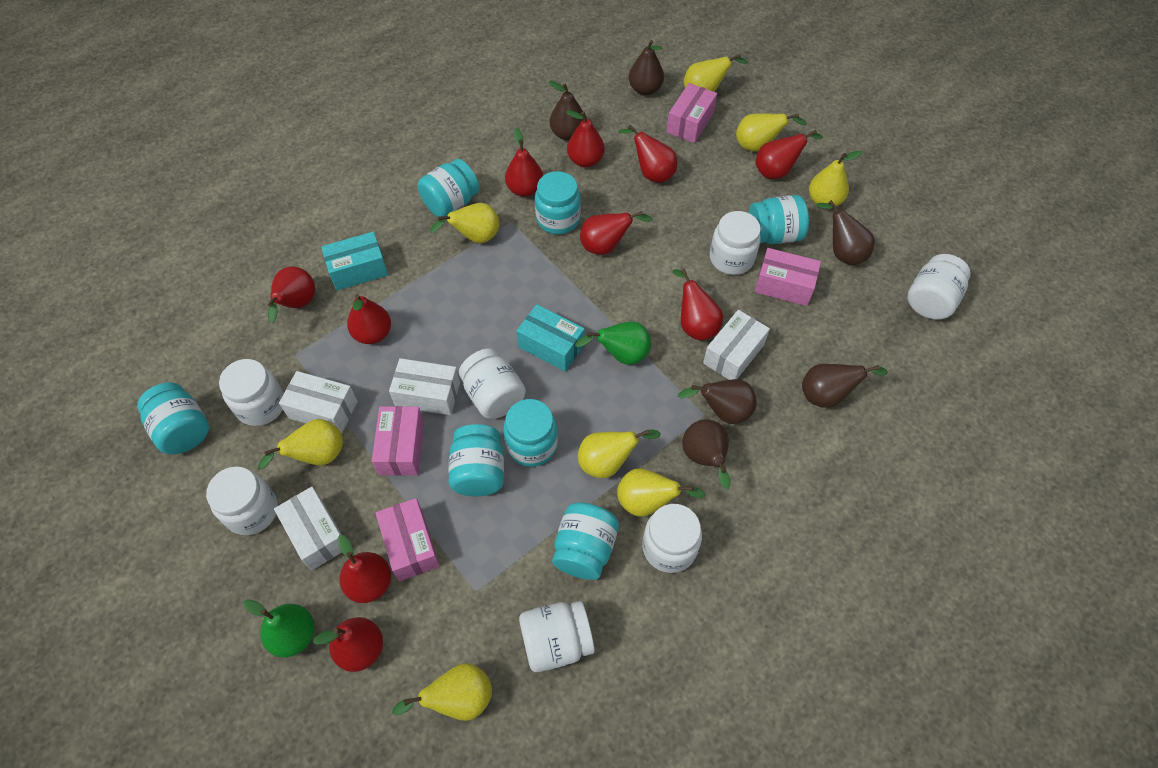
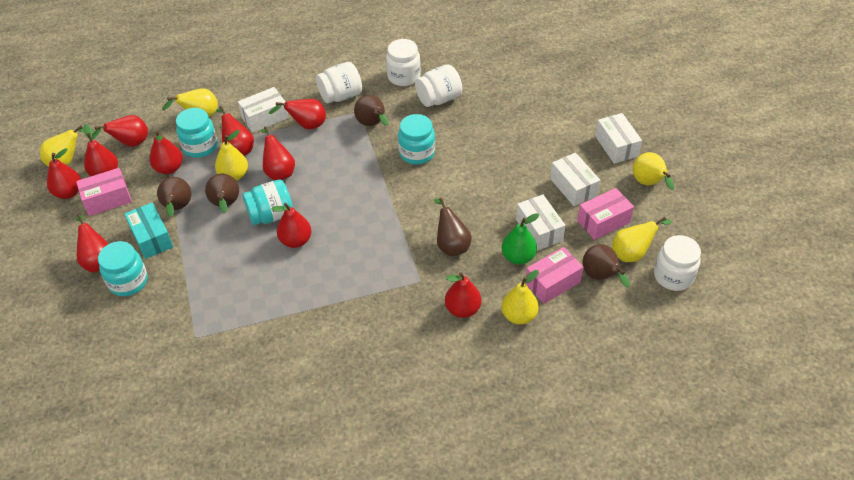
brown pear: 6 -> 5
green pear: 2 -> 1
pink box: 4 -> 3
turquoise box: 2 -> 1
turquoise jar: 7 -> 4
white jar: 7 -> 4
yellow pear: 8 -> 6

